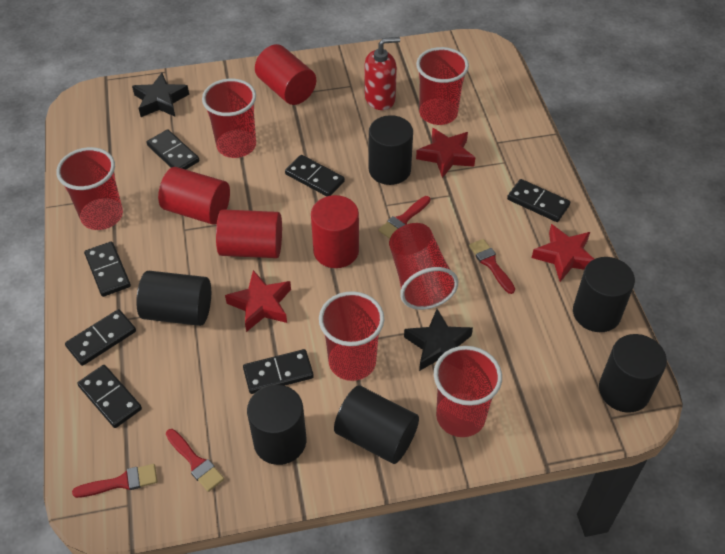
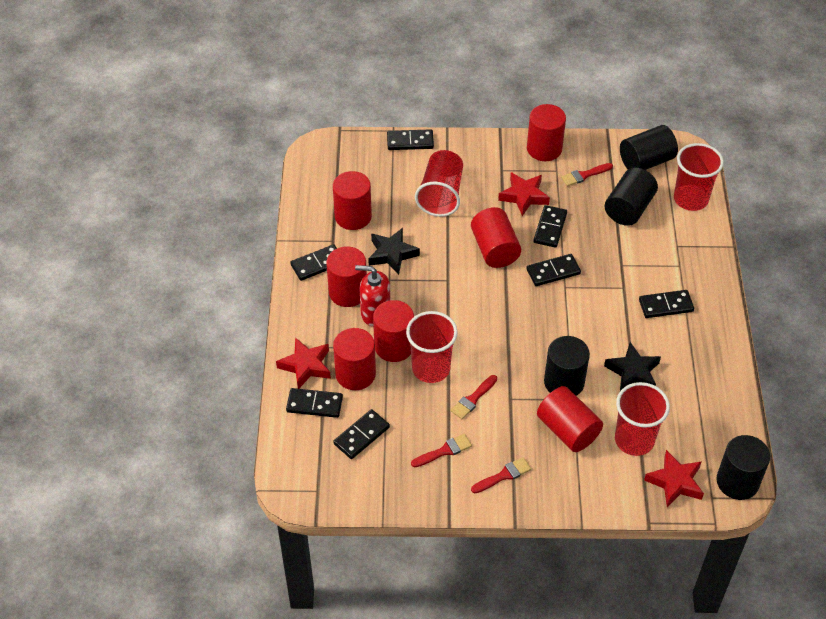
black cylinder: 6 -> 4
red cup: 6 -> 4
red cylinder: 4 -> 7

